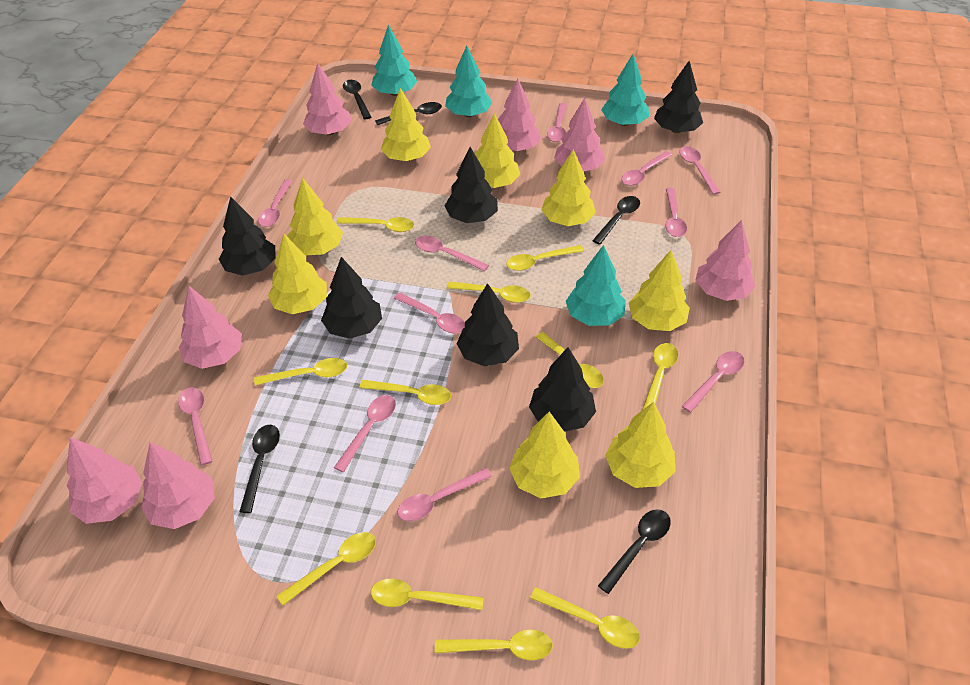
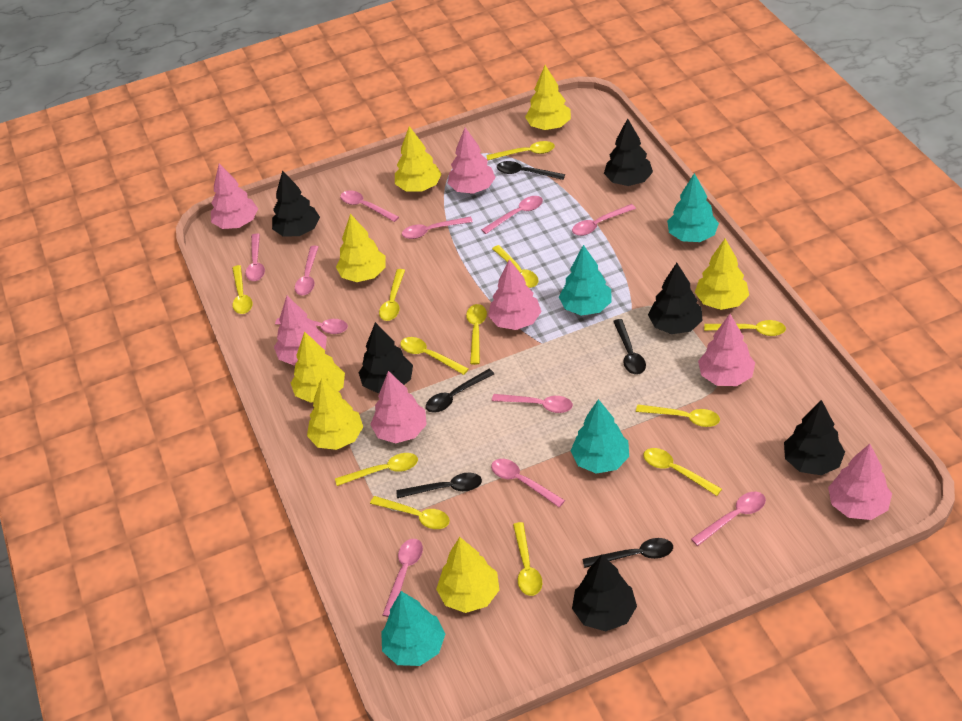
yellow spoon: 11 -> 12
yellow tree: 8 -> 7

